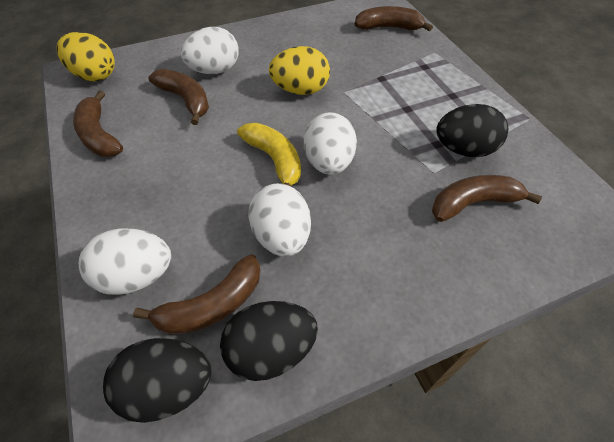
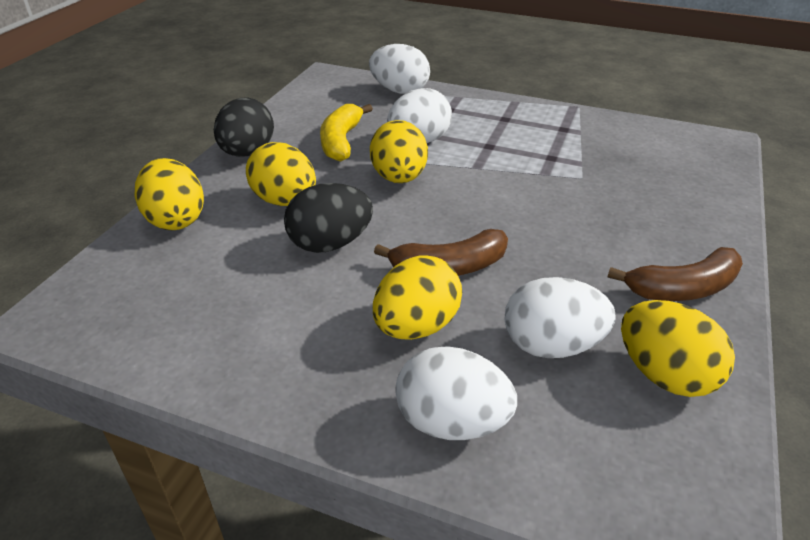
black egg: 3 -> 2
brown banana: 5 -> 2
yellow egg: 2 -> 5

